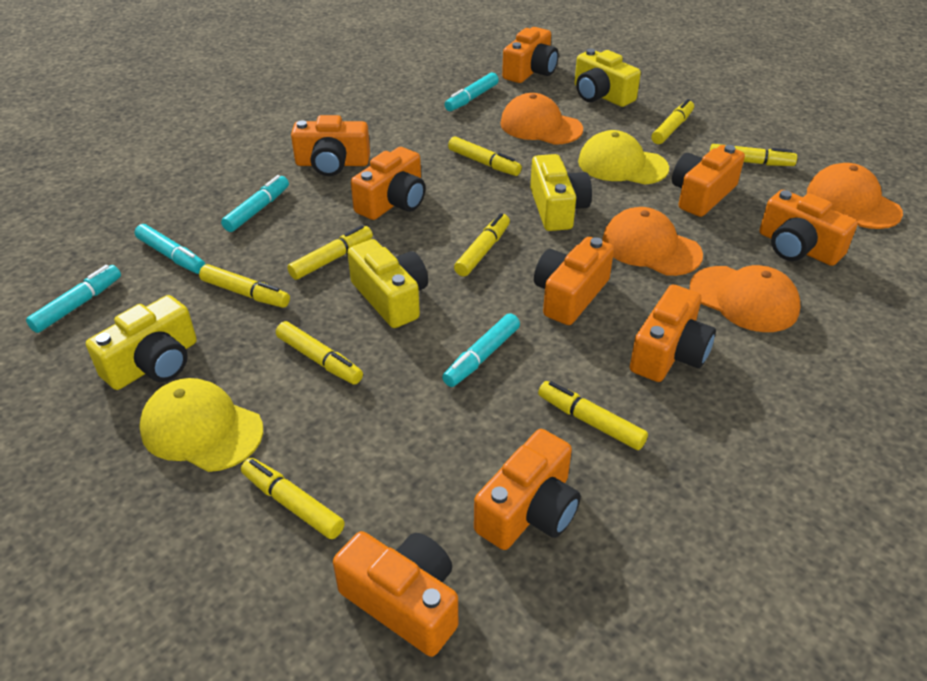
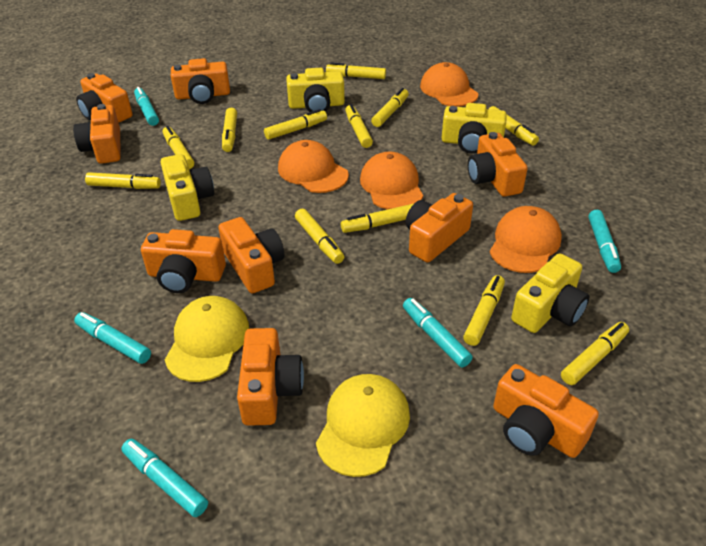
yellow marker: 9 -> 12

